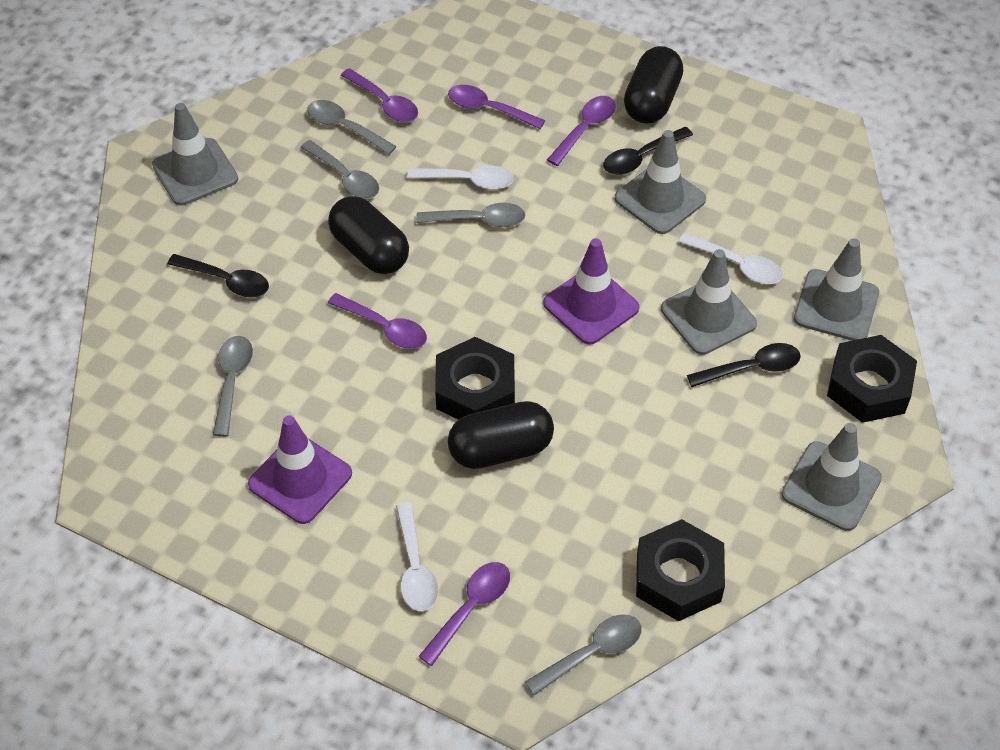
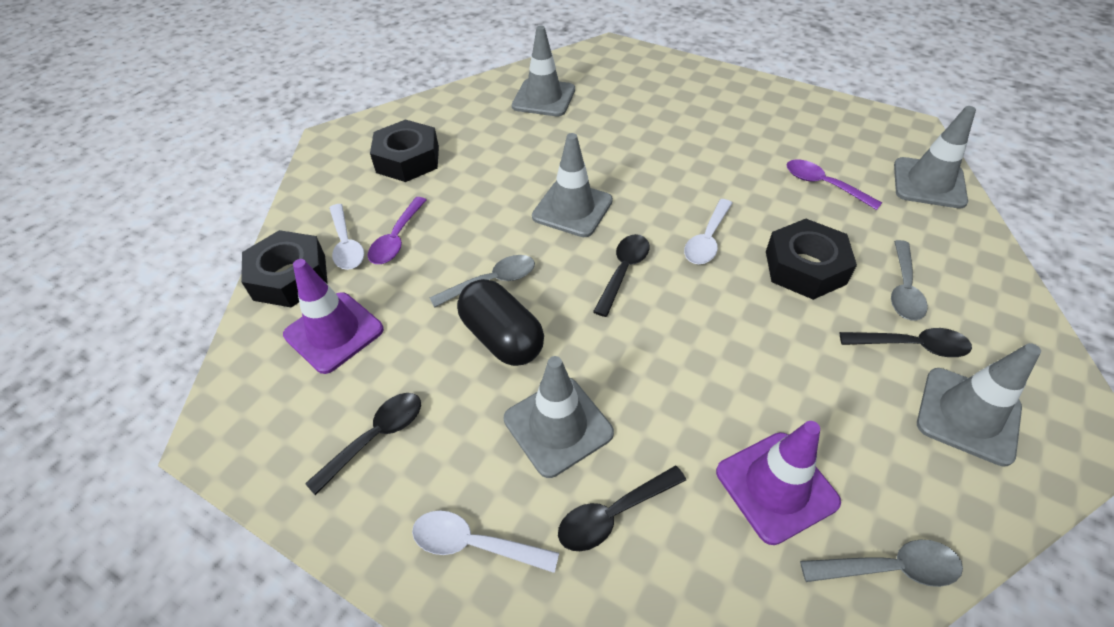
black capsule: 3 -> 1
black spoon: 3 -> 4
grey spoon: 5 -> 3
purple spoon: 5 -> 2

